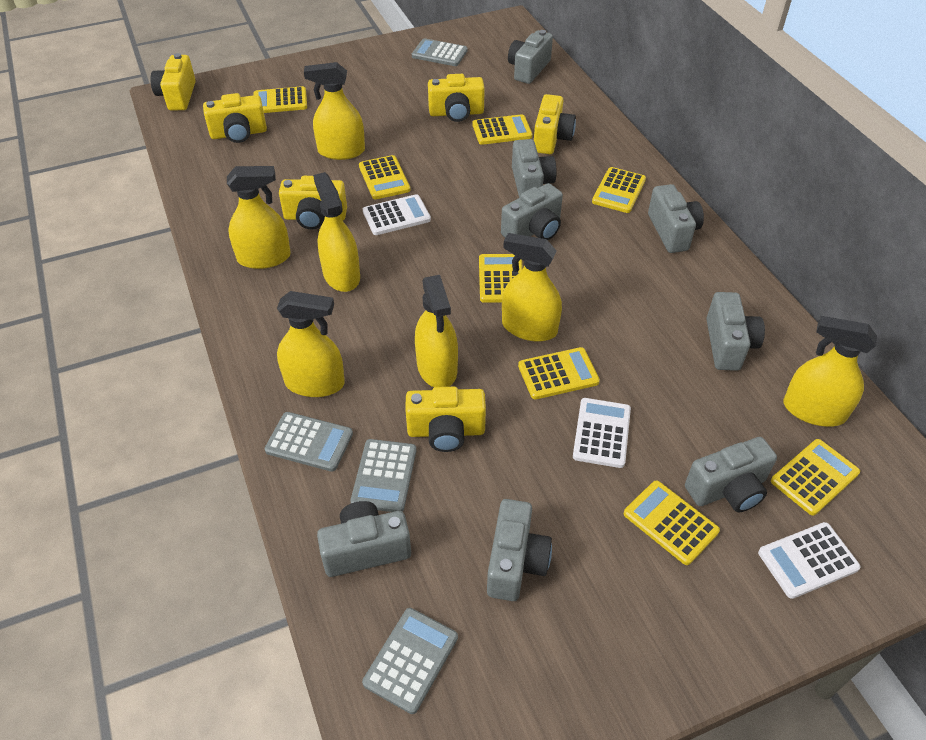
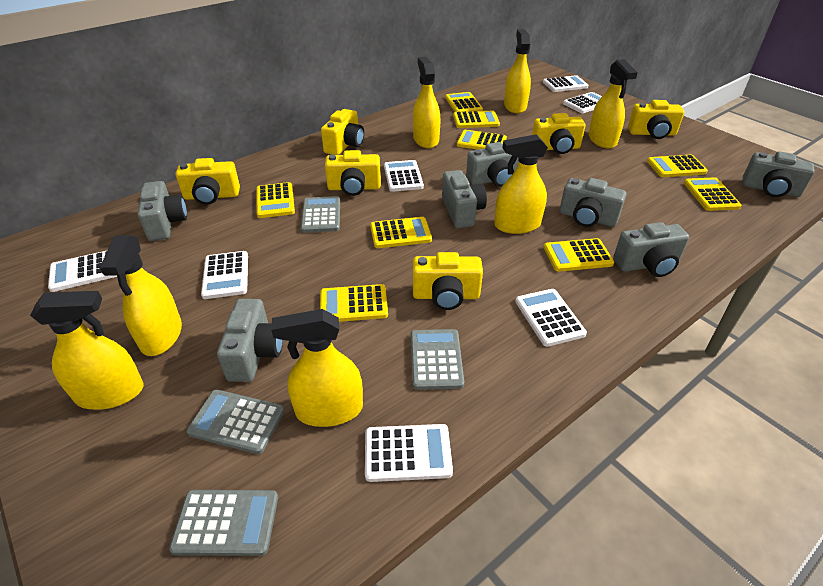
grey camera: 8 -> 7
white calculator: 3 -> 7
yellow calculator: 8 -> 9

